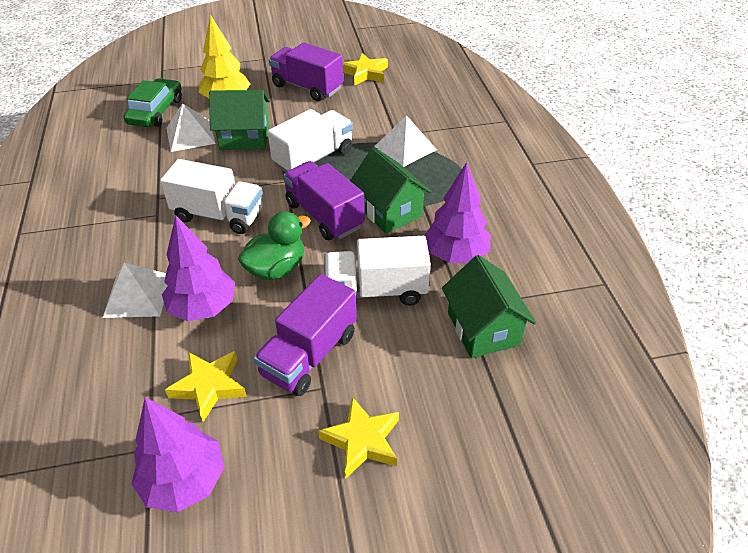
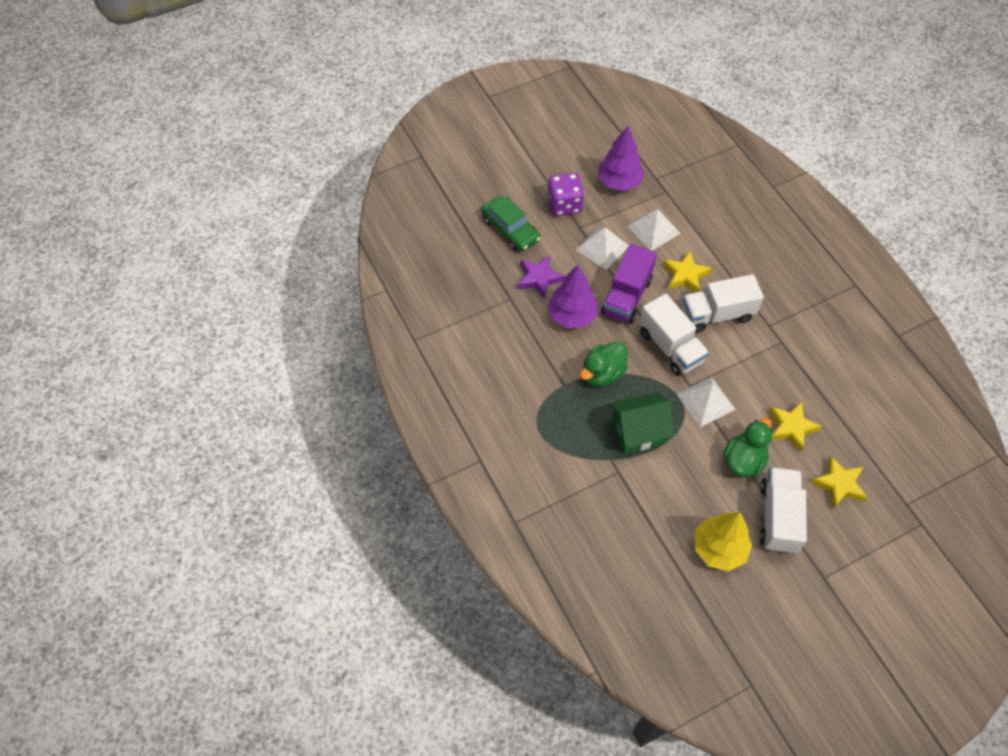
green duck: 1 -> 2
green house: 3 -> 1
purple dice: 0 -> 1
purple star: 0 -> 1
purple tree: 3 -> 2
purple truck: 3 -> 1

